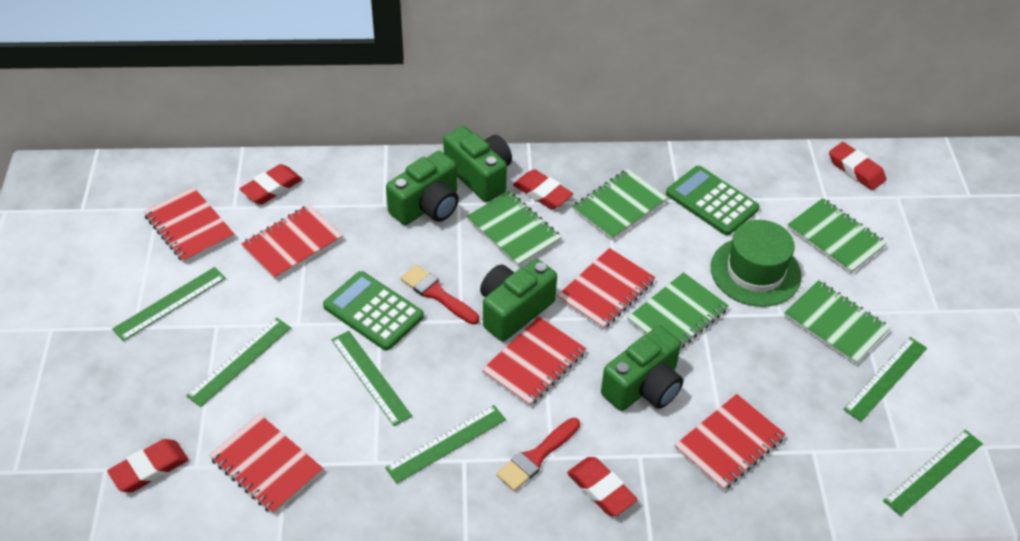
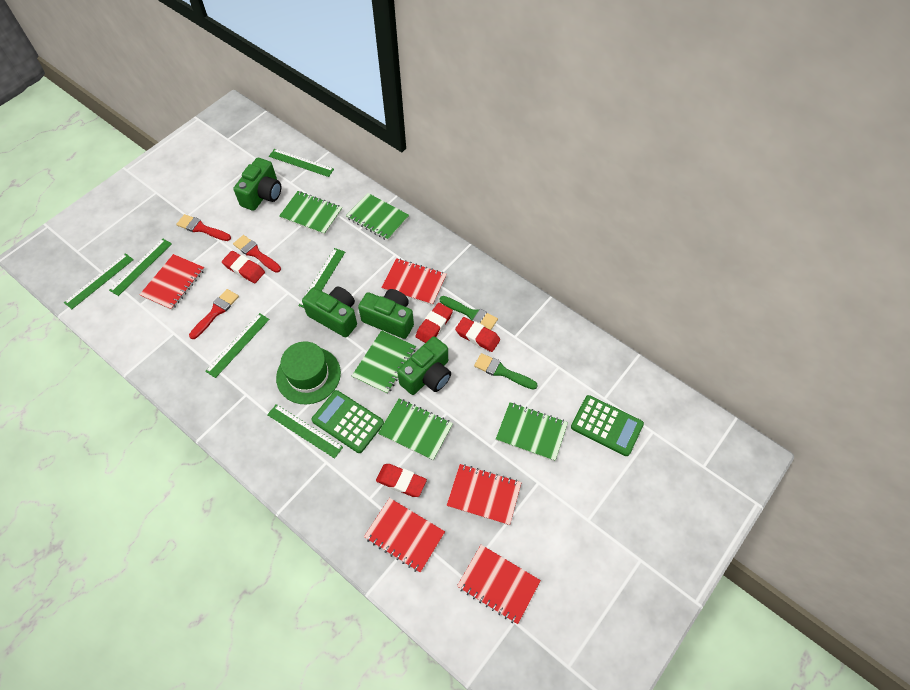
green brush: 0 -> 2
red brush: 2 -> 3
red eraser: 5 -> 4
red notebook: 6 -> 5

